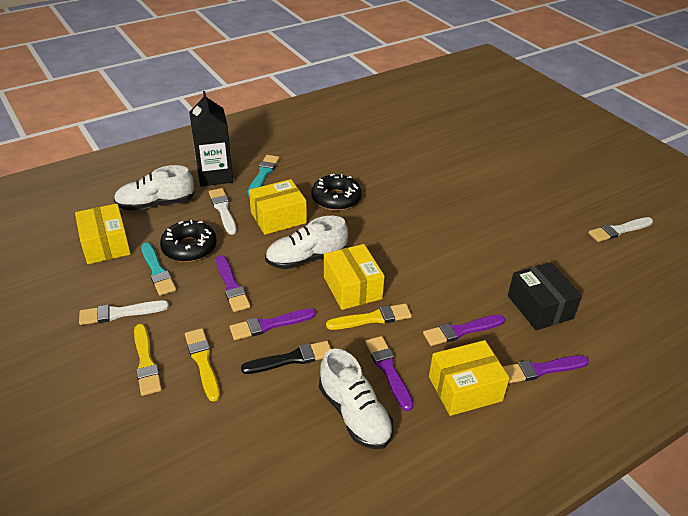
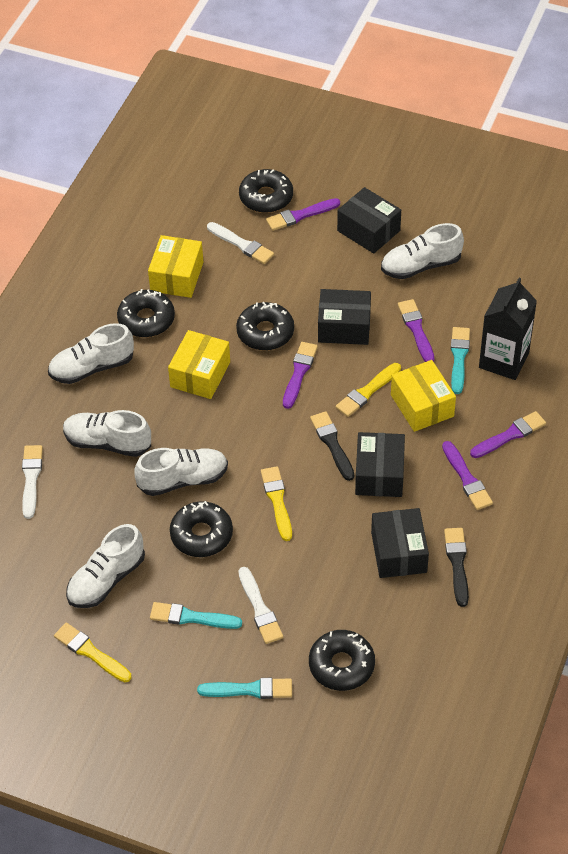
black box: 1 -> 4
black brush: 1 -> 2
black donut: 2 -> 5
turquoise brush: 2 -> 3
white shoe: 3 -> 5
yellow box: 4 -> 3

